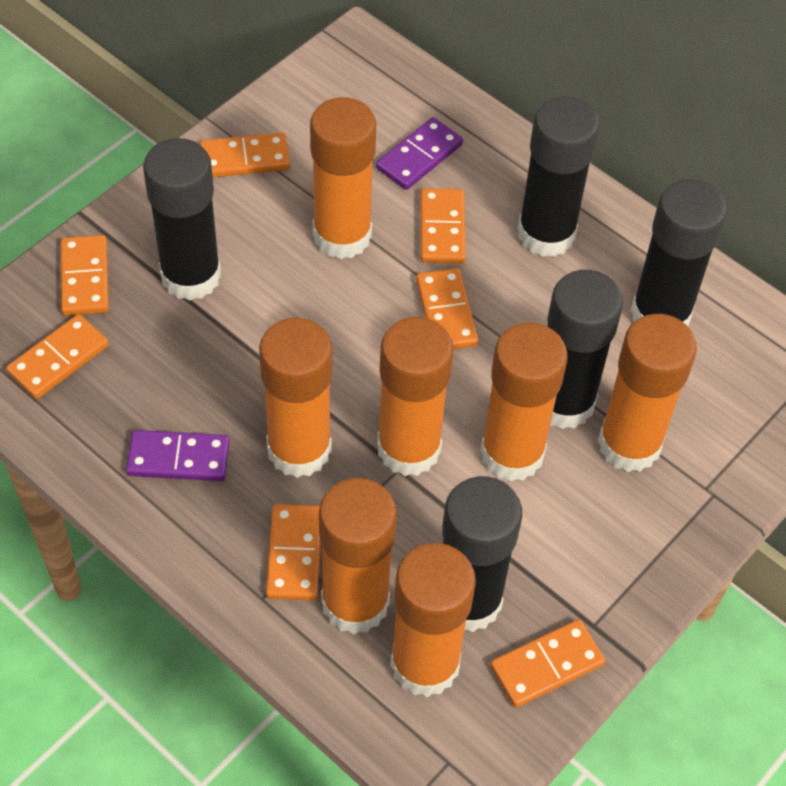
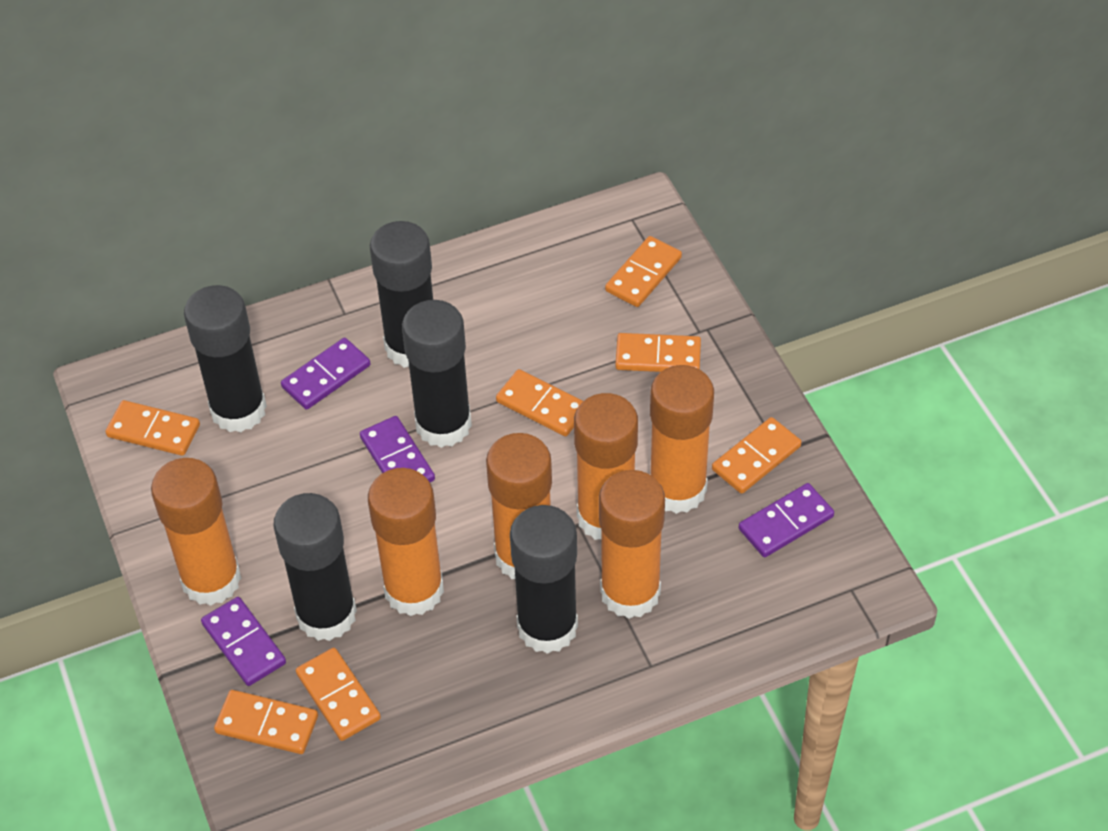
orange glue stick: 7 -> 6
purple domino: 2 -> 4

